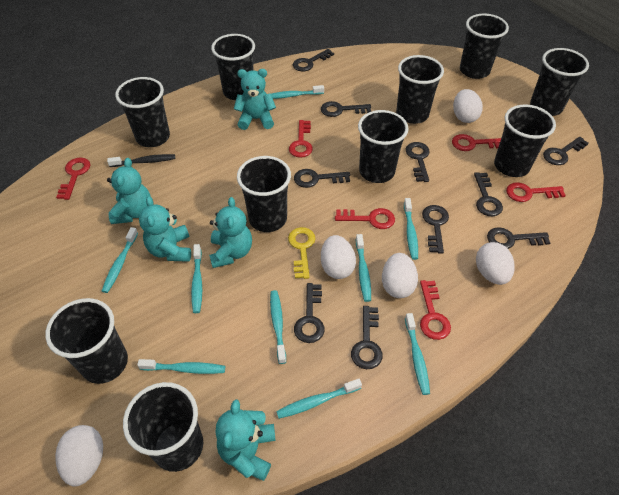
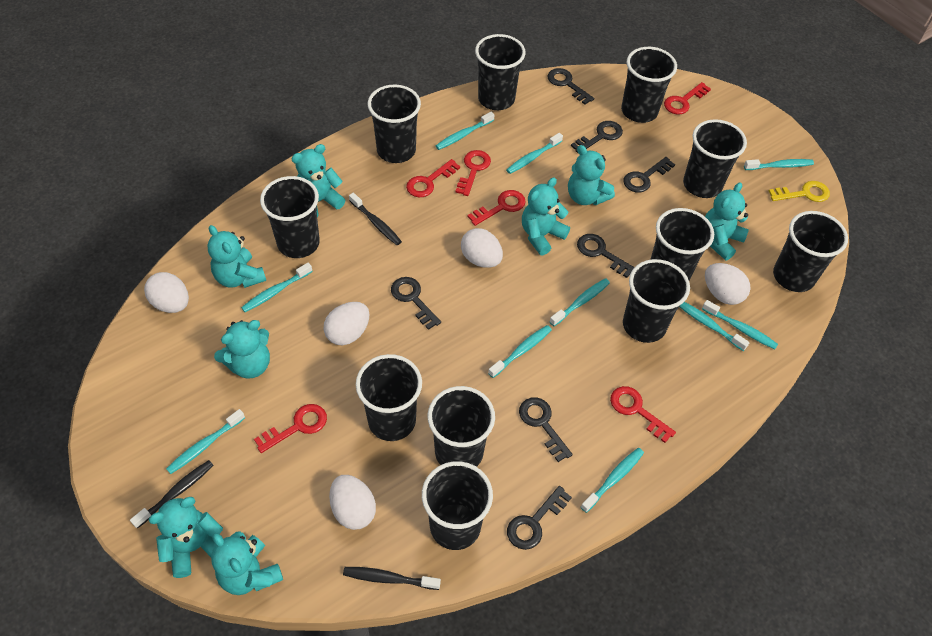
black cup: 10 -> 11
black key: 10 -> 7
black toothbrush: 1 -> 3
turquoise teddy bear: 5 -> 8
turquoise toothbrush: 9 -> 10

